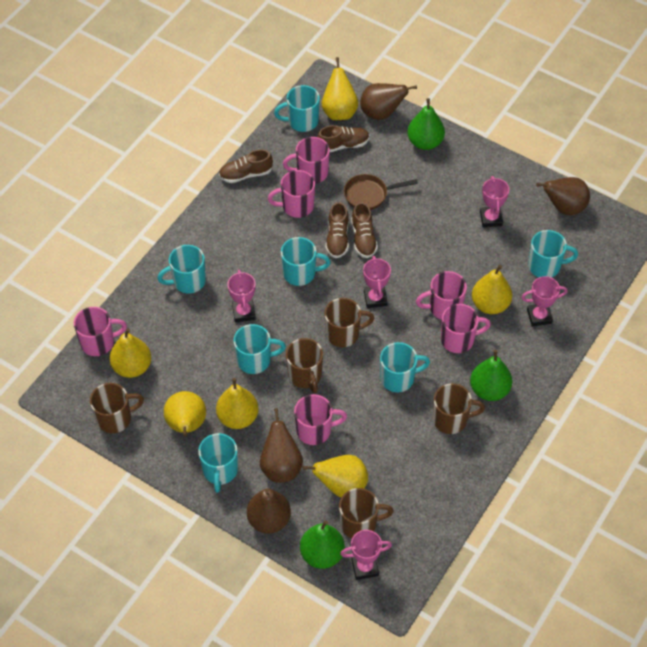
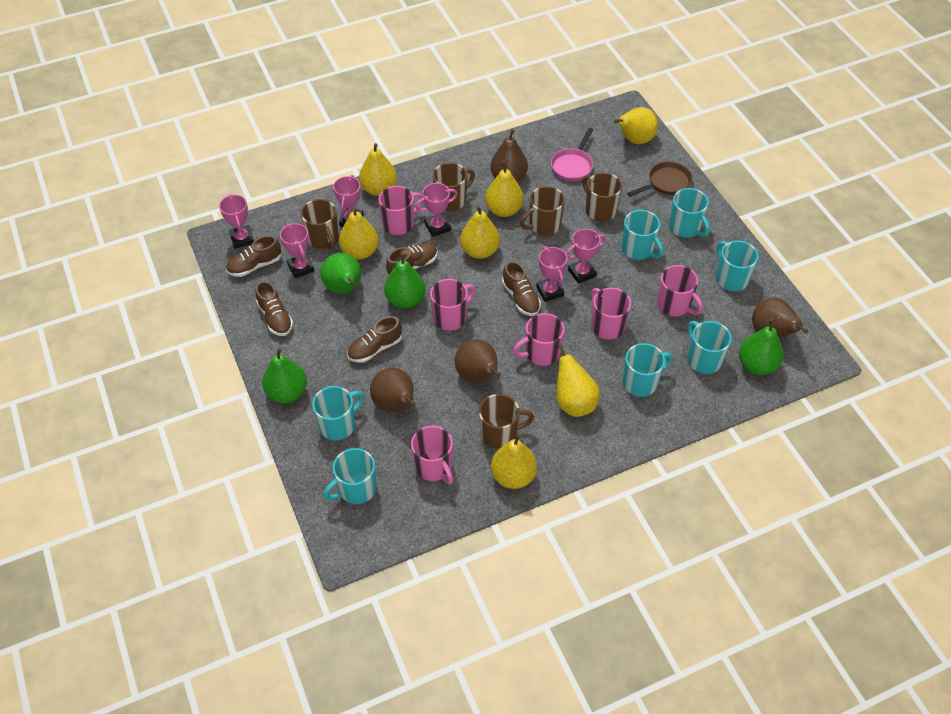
brown shoe: 4 -> 5
green pear: 3 -> 4
pink pan: 0 -> 1
pink trophy: 5 -> 6
yellow pear: 6 -> 7

